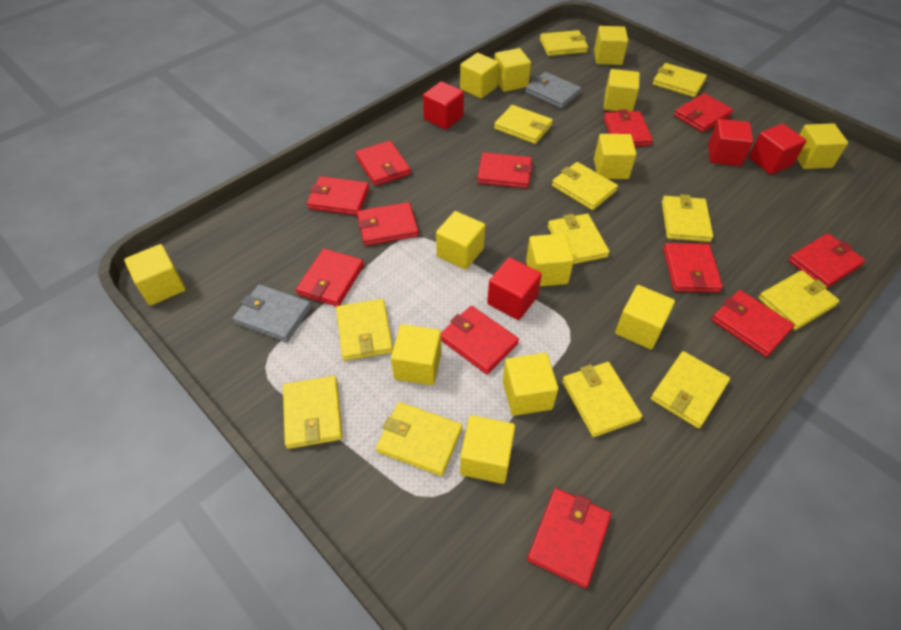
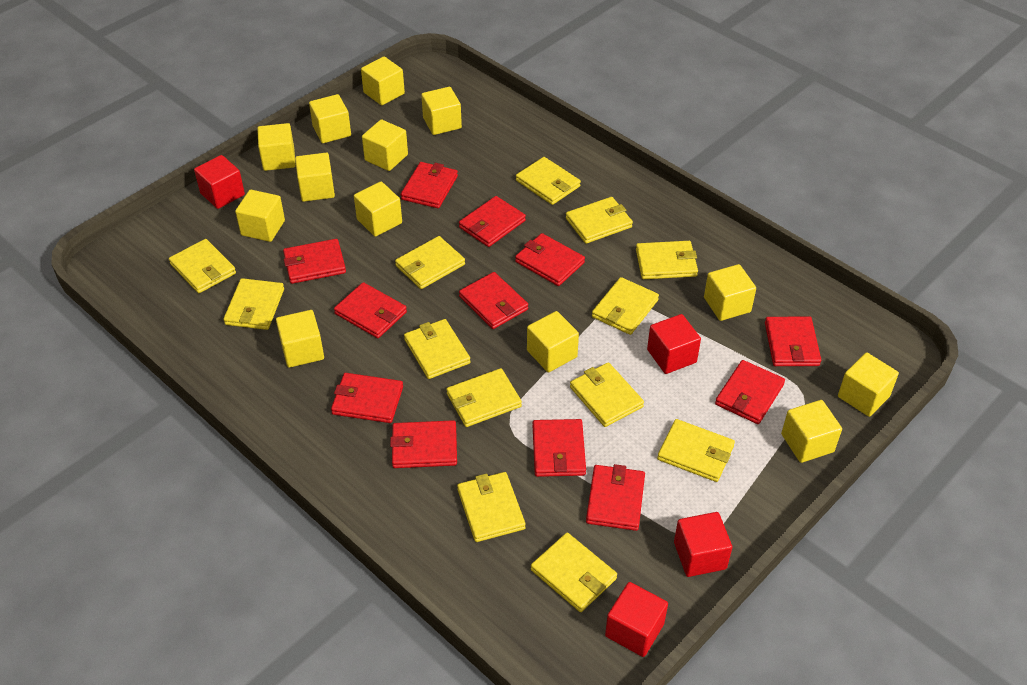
grey wallet: 2 -> 0
yellow wallet: 12 -> 13

